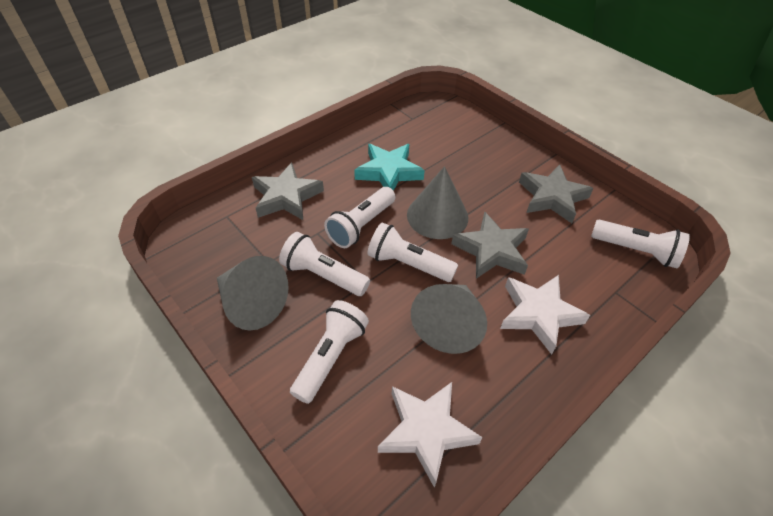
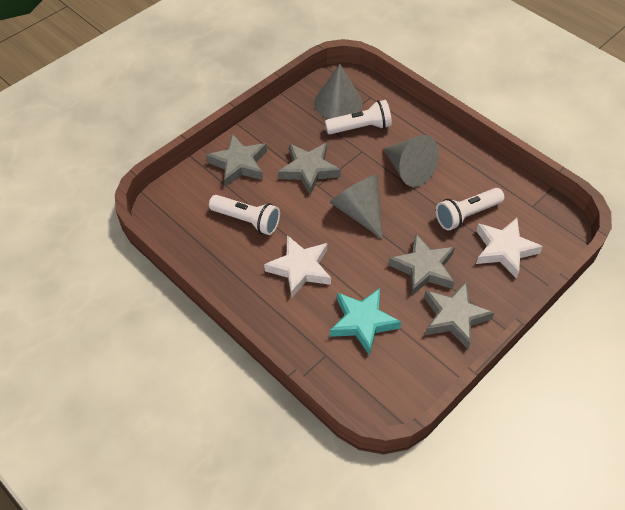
grey star: 3 -> 4
white flashlight: 5 -> 3

